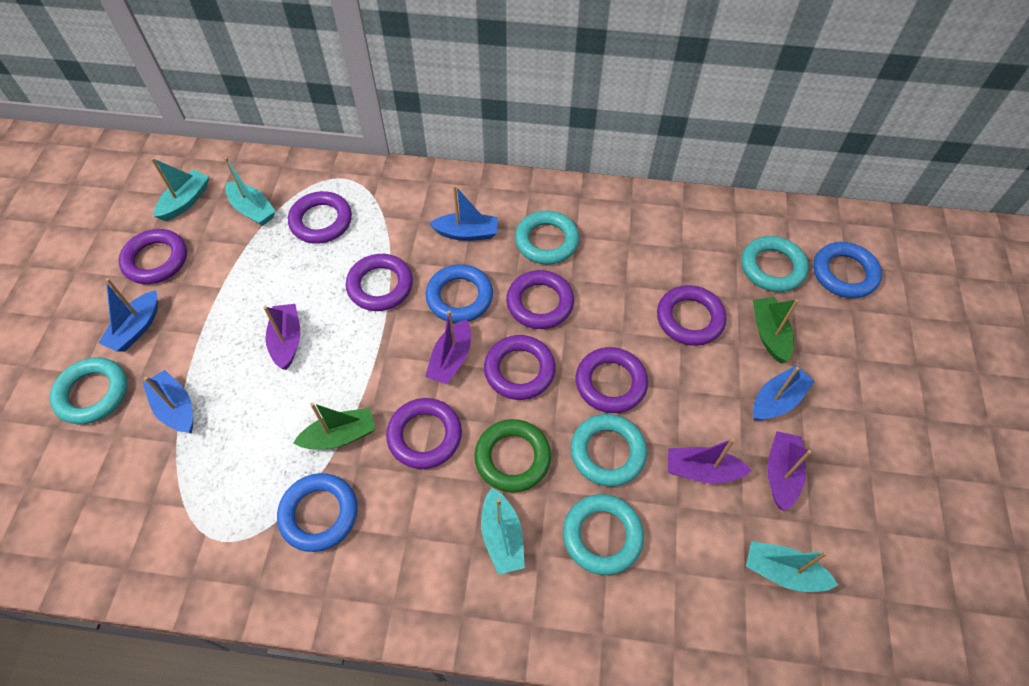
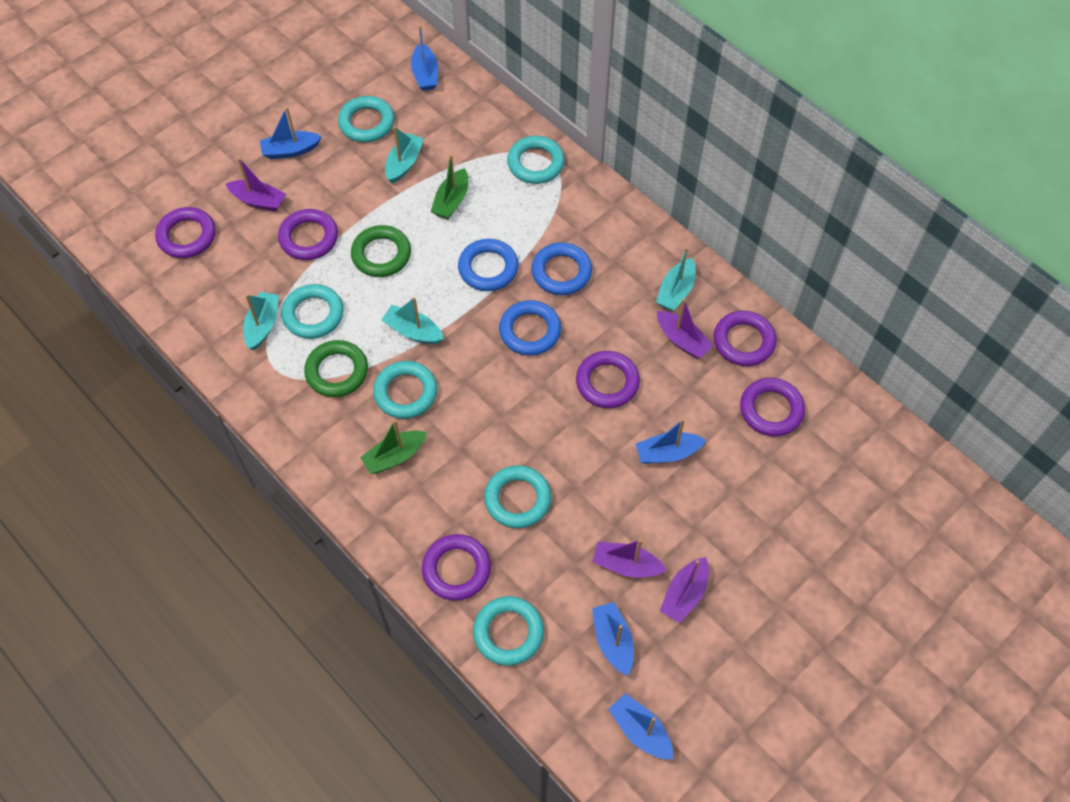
blue boat: 4 -> 5
green ring: 1 -> 2
purple ring: 8 -> 6
turquoise ring: 5 -> 6

